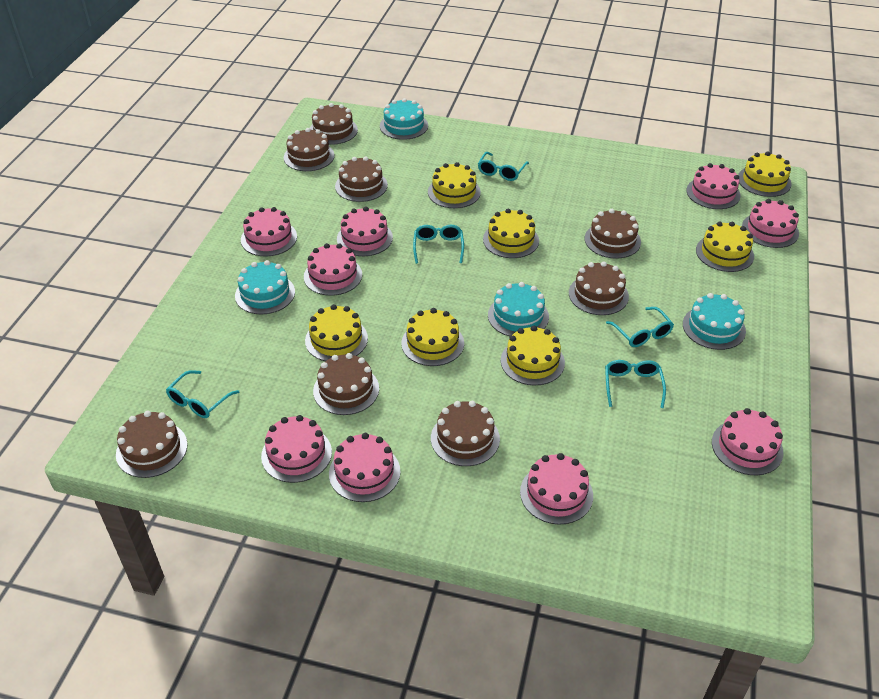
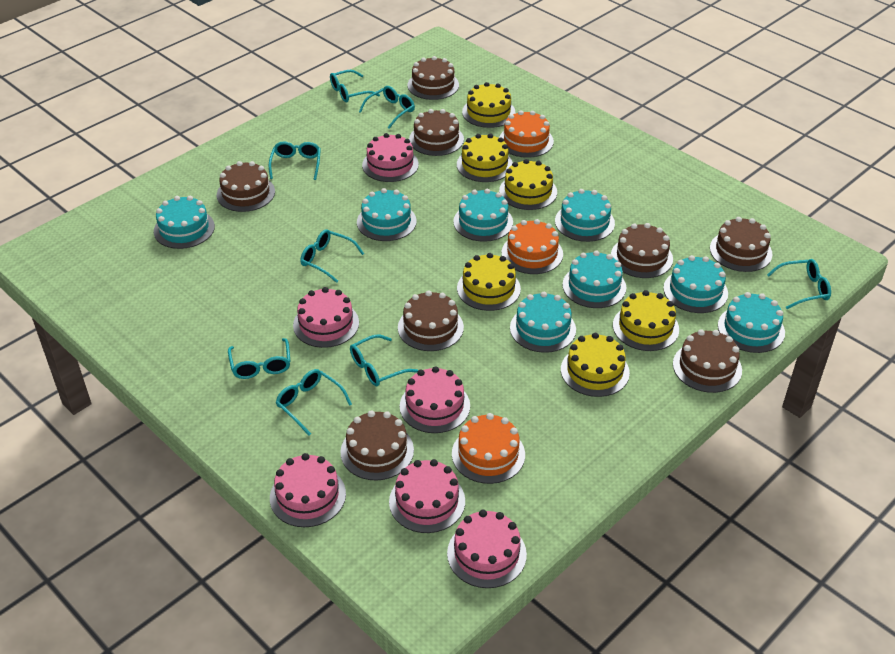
orange cake: 0 -> 3
pink cake: 9 -> 6
turquoise cake: 4 -> 8
turquoise glasses: 5 -> 8
yellow cake: 7 -> 6

